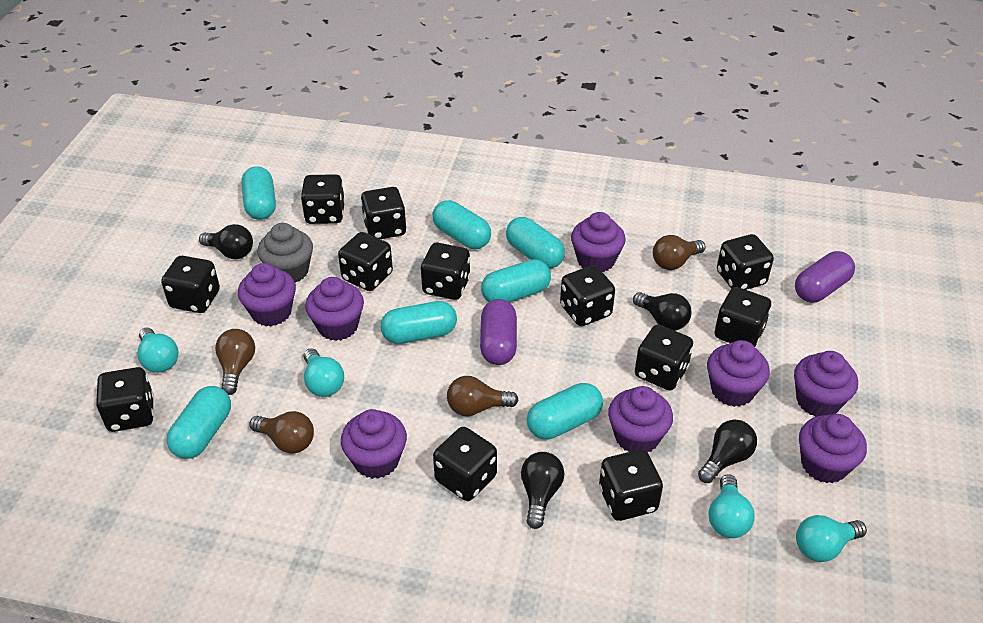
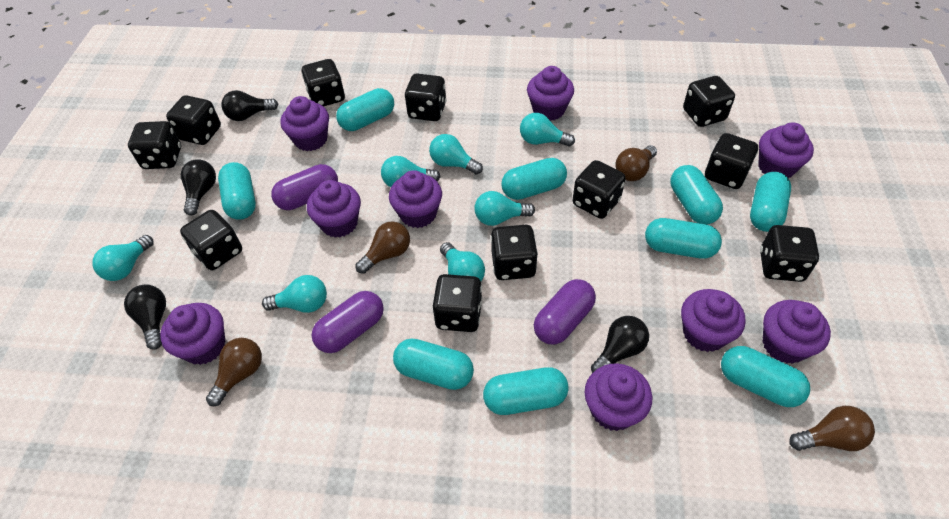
black dice: 12 -> 11
grey cupcake: 1 -> 0
purple capsule: 2 -> 3
purple cupcake: 8 -> 9
turquoise capsule: 7 -> 9
turquoise light bulb: 4 -> 7

